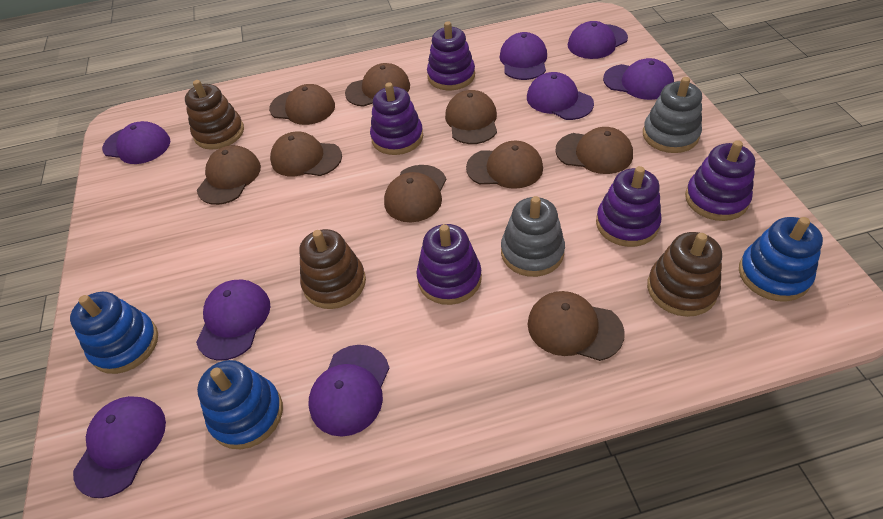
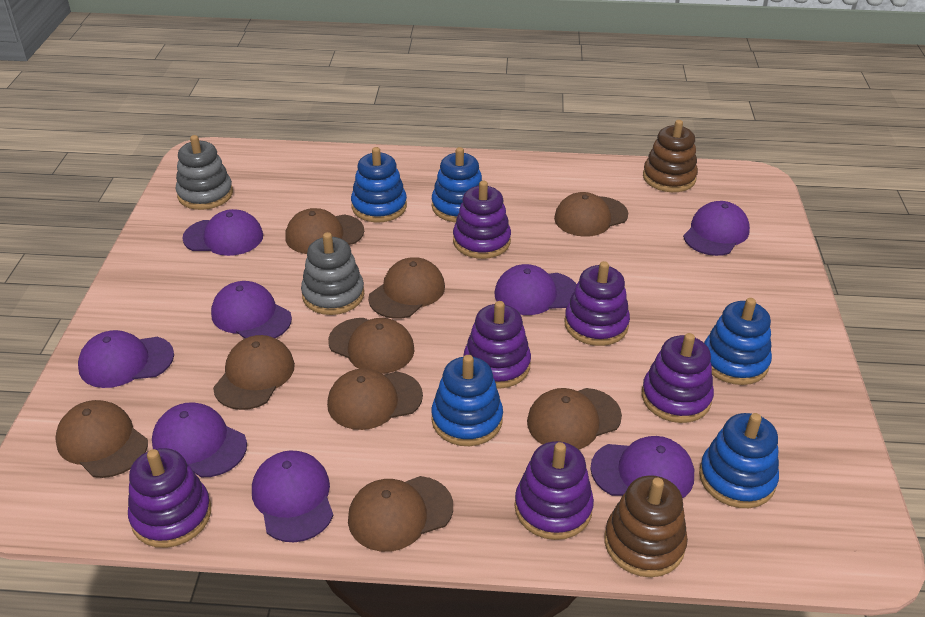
blue stacking toy: 3 -> 5
brown stacking toy: 3 -> 2
purple stacking toy: 5 -> 6

